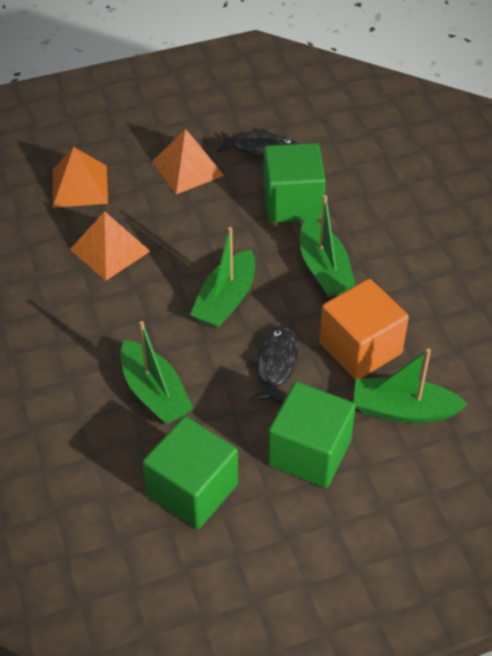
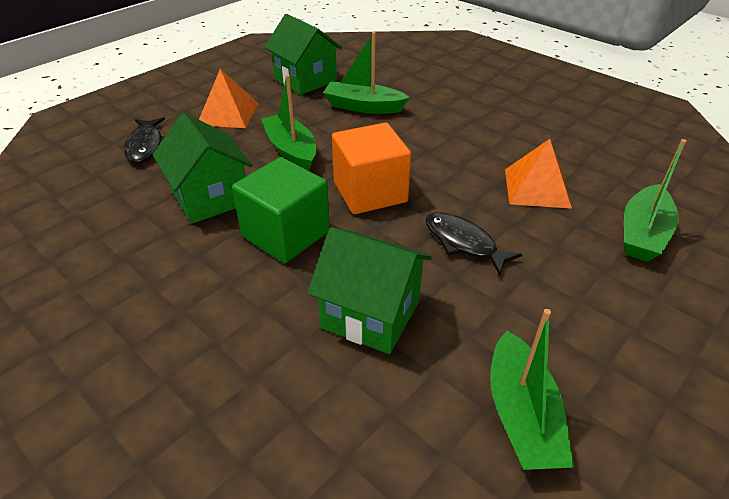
green cube: 3 -> 1
green house: 0 -> 3
orange pyramid: 3 -> 2

